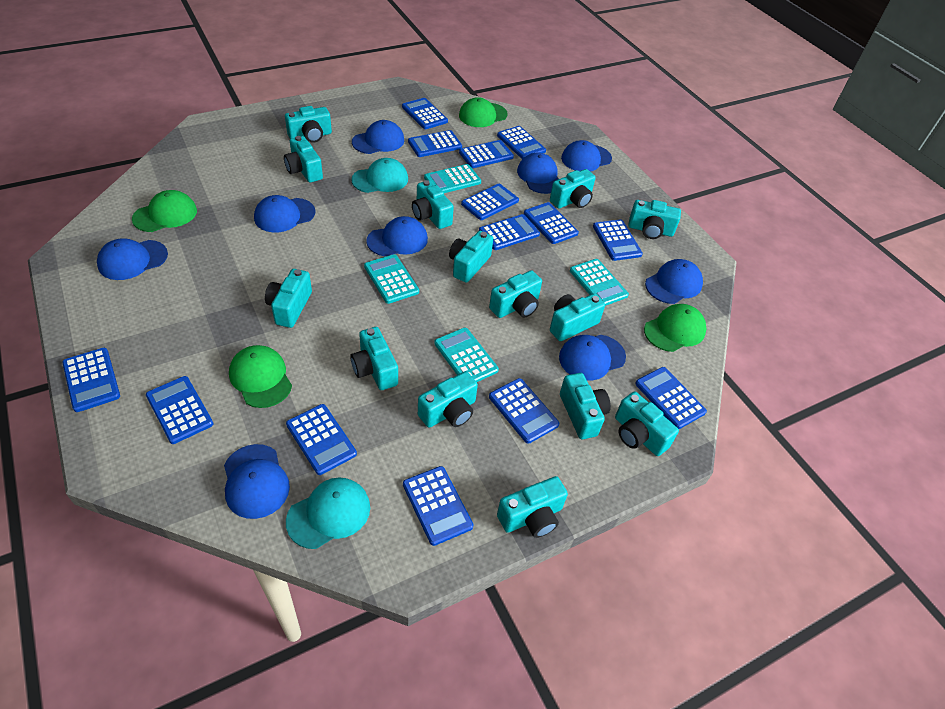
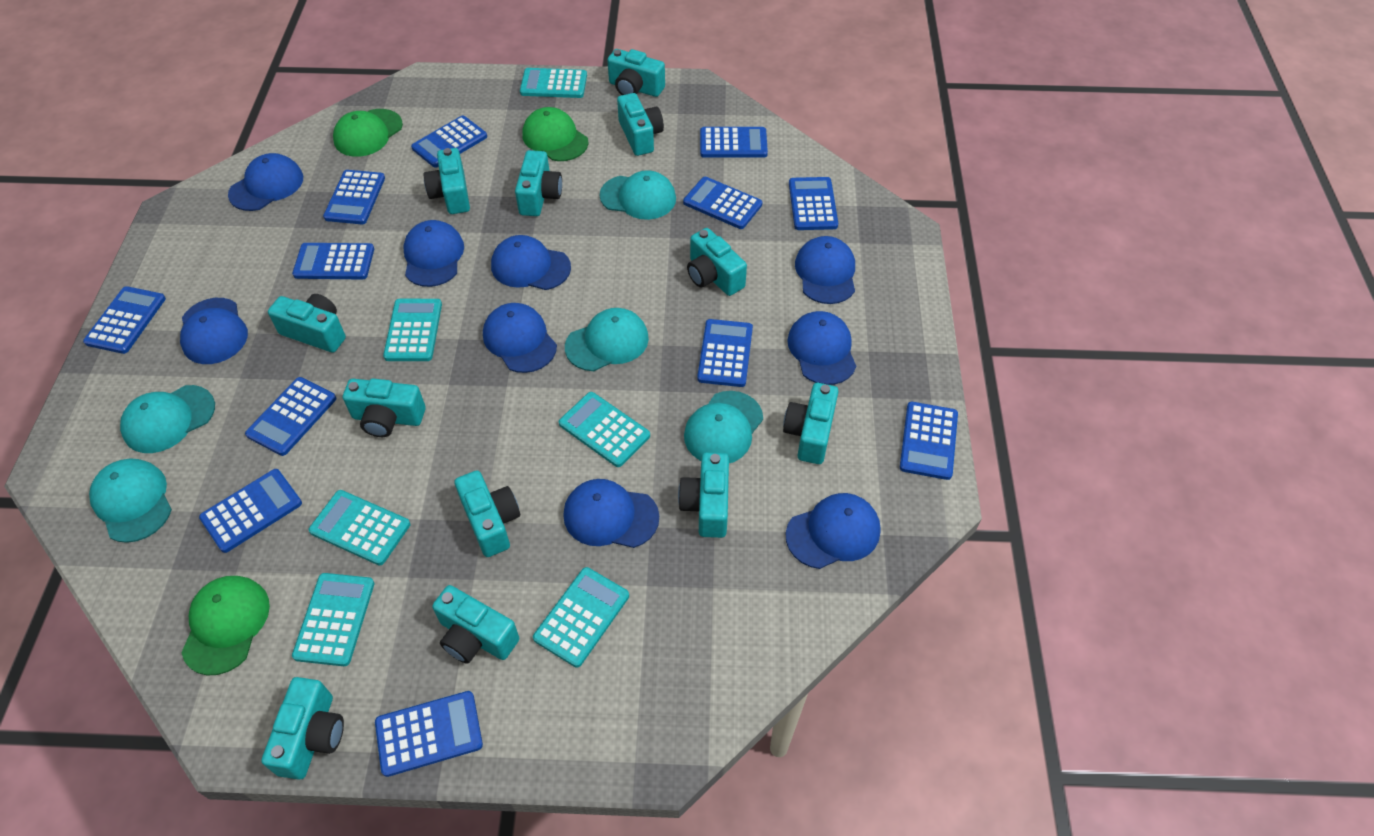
blue calculator: 14 -> 12
green cap: 4 -> 3
turquoise calculator: 4 -> 6
turquoise camera: 14 -> 12
turquoise cap: 2 -> 5

